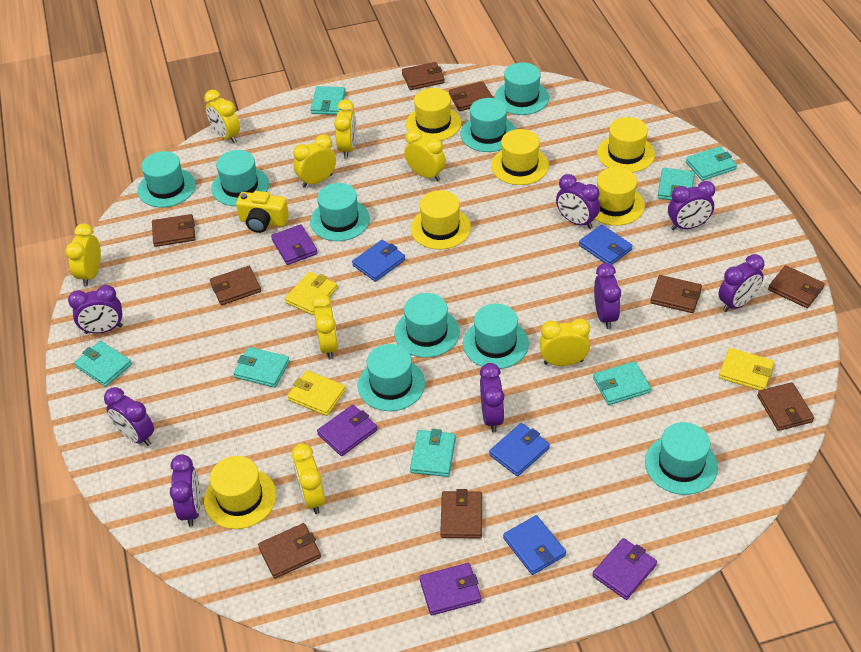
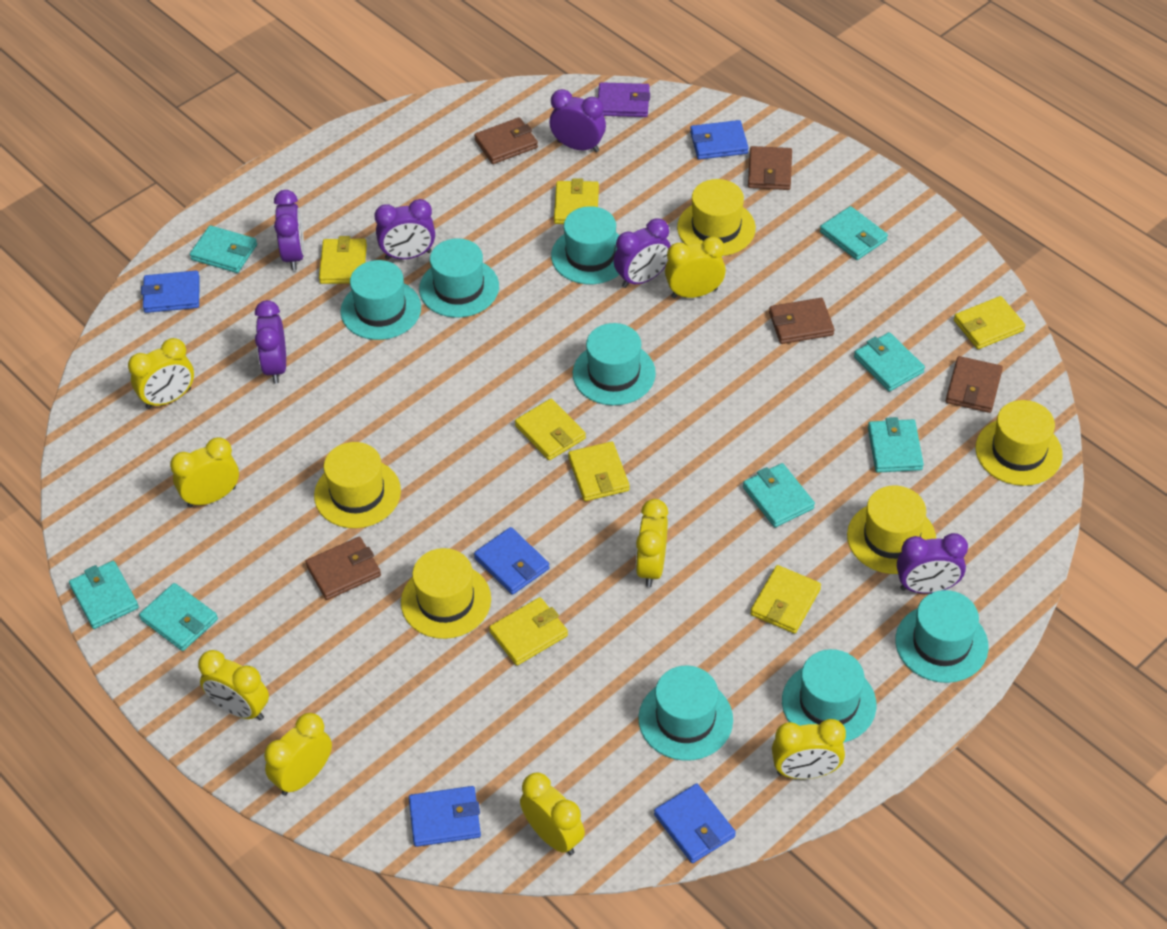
blue wallet: 4 -> 5
brown wallet: 9 -> 5
purple clock: 8 -> 6
purple wallet: 4 -> 1
turquoise hat: 9 -> 7
yellow camera: 1 -> 0
yellow hat: 6 -> 5
yellow wallet: 3 -> 7

